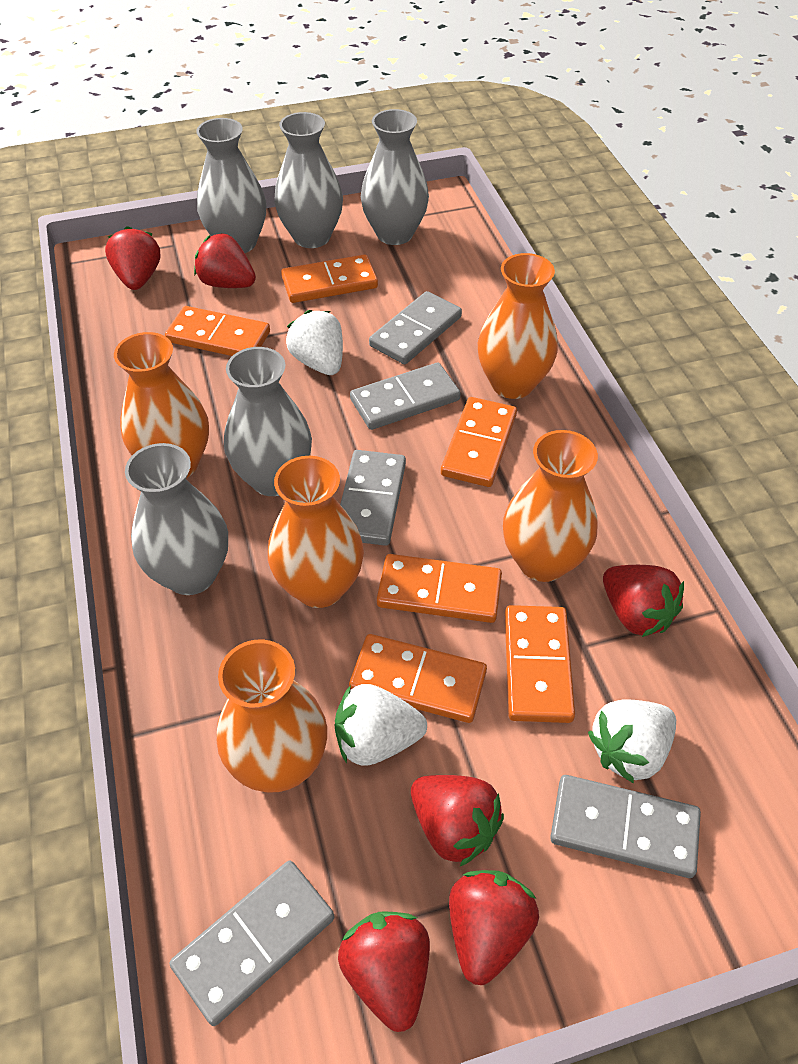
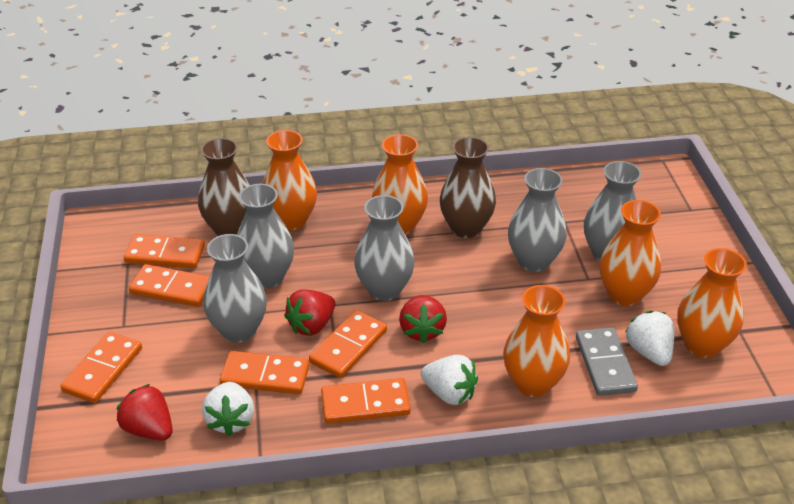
brown vase: 0 -> 2
grey domino: 5 -> 1
red strawberry: 6 -> 3

